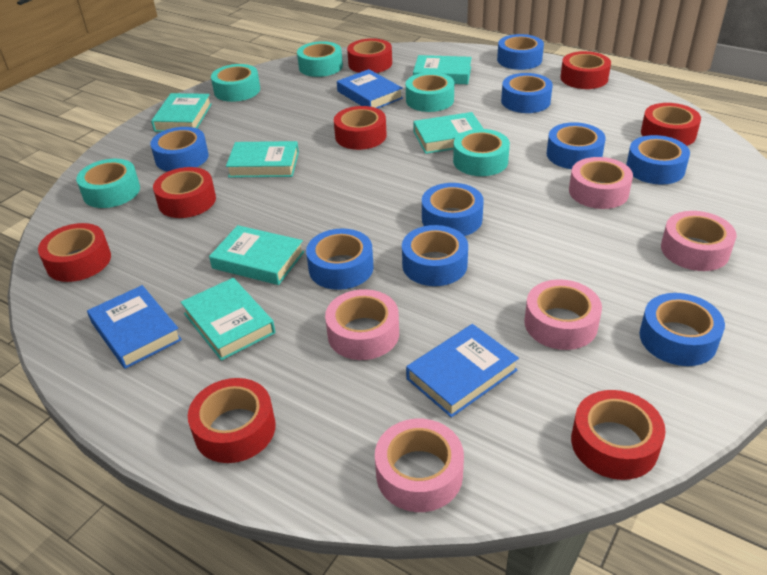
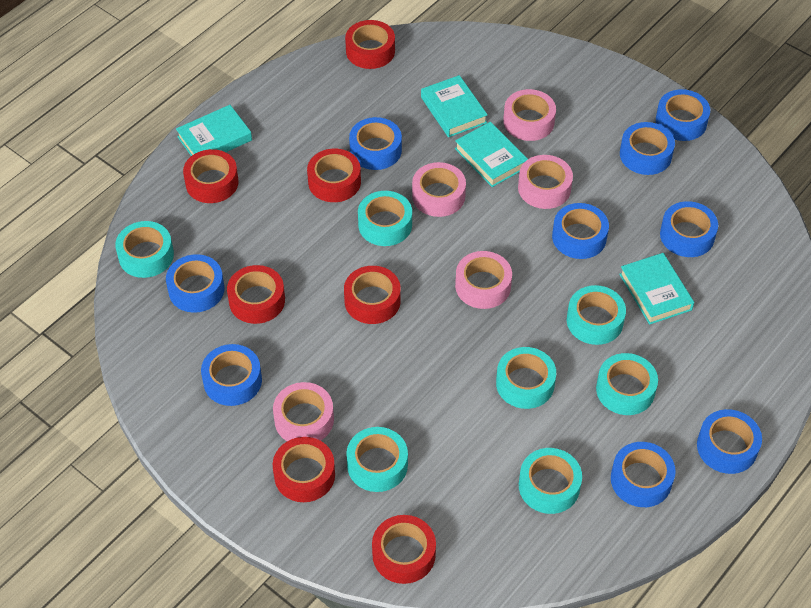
blue book: 3 -> 0
red tape: 8 -> 7
turquoise book: 6 -> 4
turquoise tape: 5 -> 7

